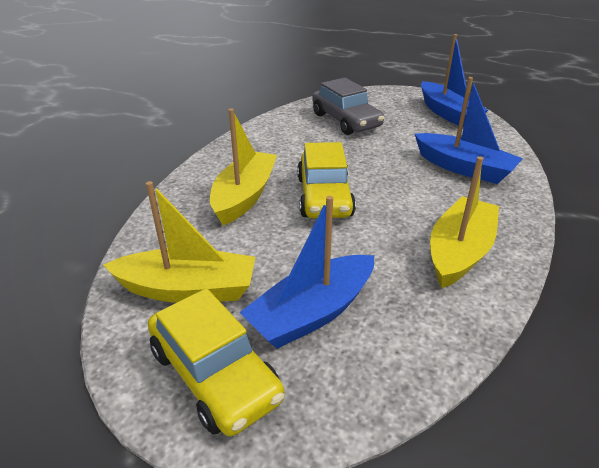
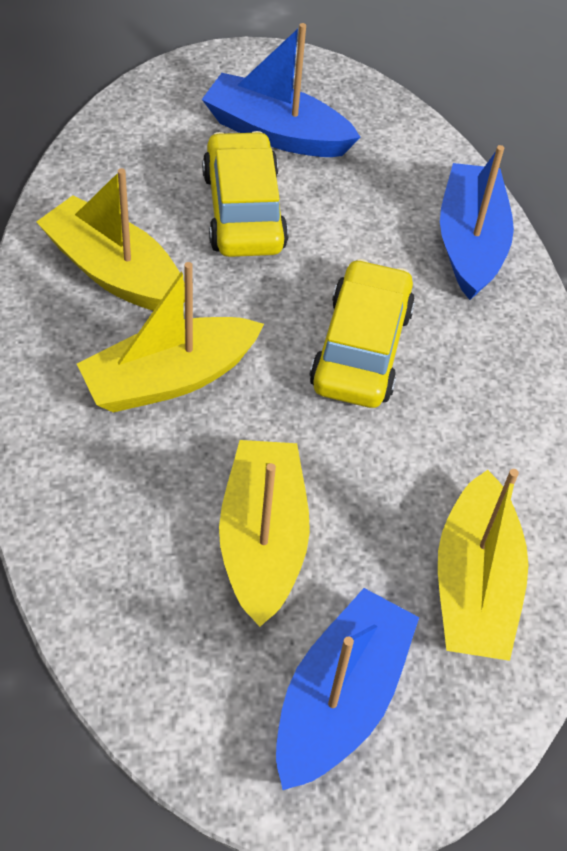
grey car: 1 -> 0
yellow boat: 3 -> 4

